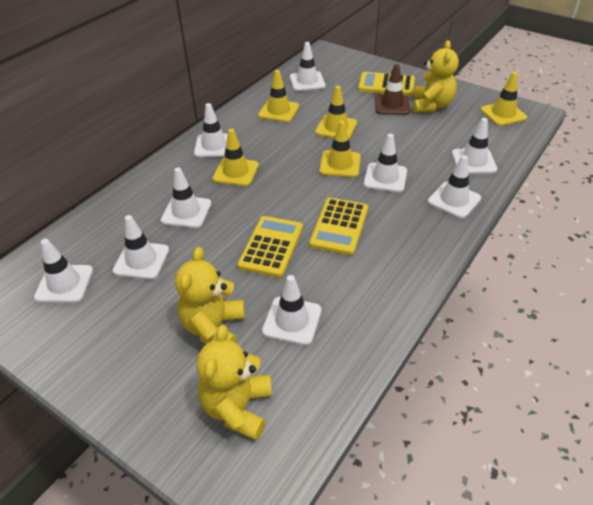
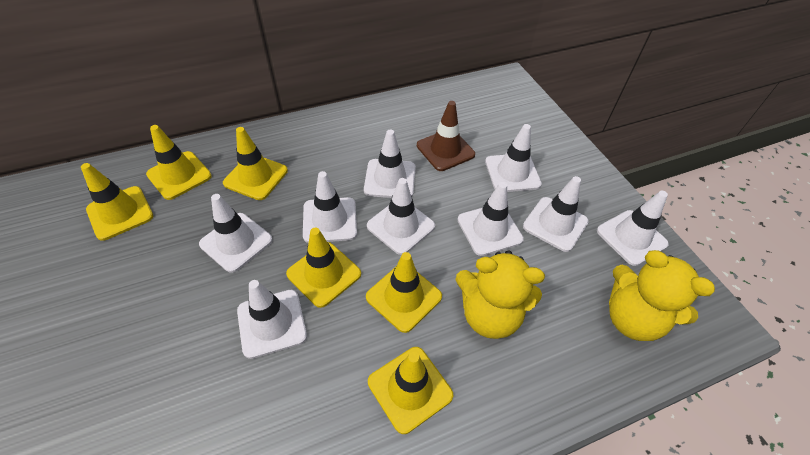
yellow calculator: 3 -> 0
yellow teddy bear: 3 -> 2
yellow traffic cone: 5 -> 6

